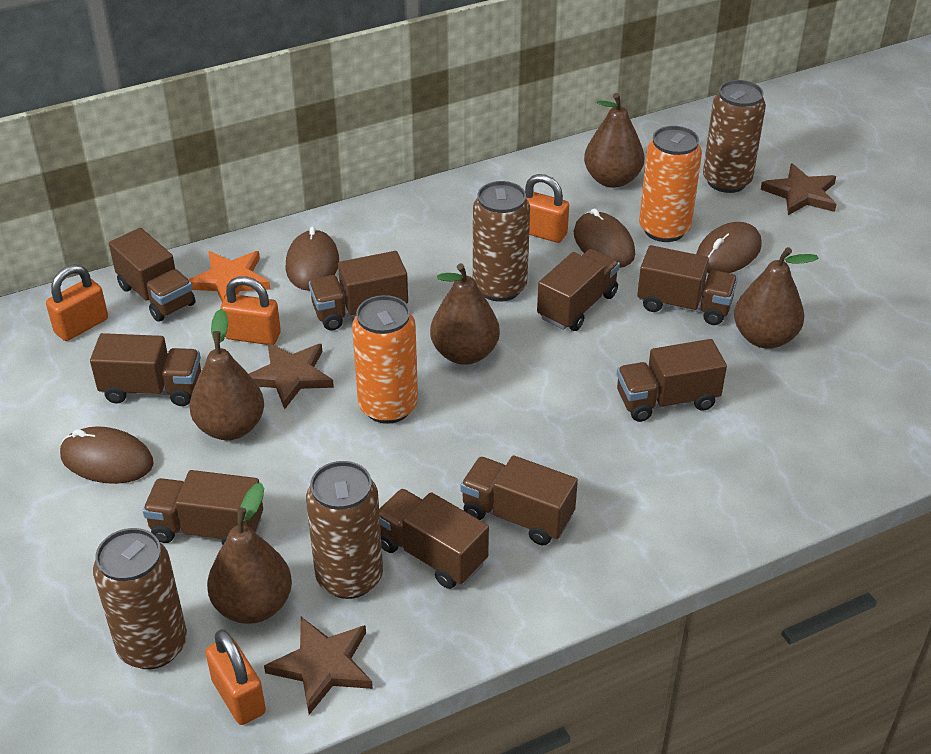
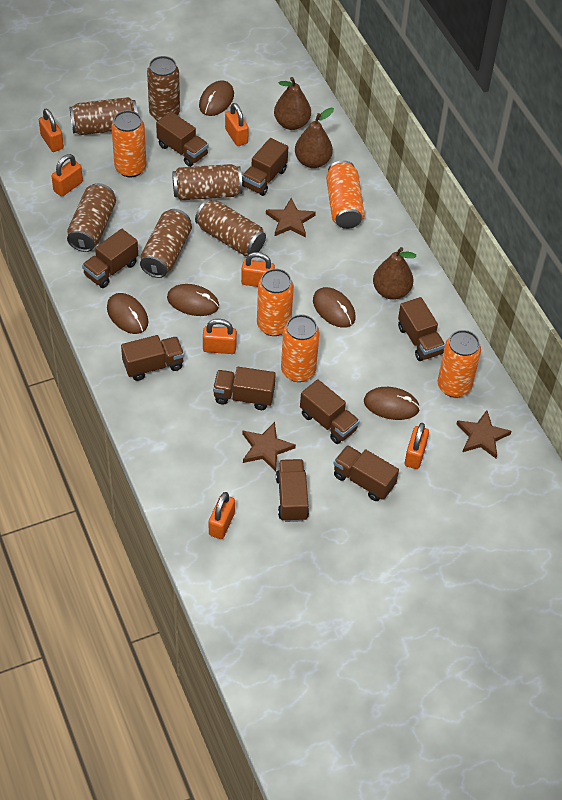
brown can: 4 -> 6
brown mouse: 4 -> 5
brown pear: 5 -> 3
orange can: 2 -> 5
orange padlock: 4 -> 7
orange star: 1 -> 0

